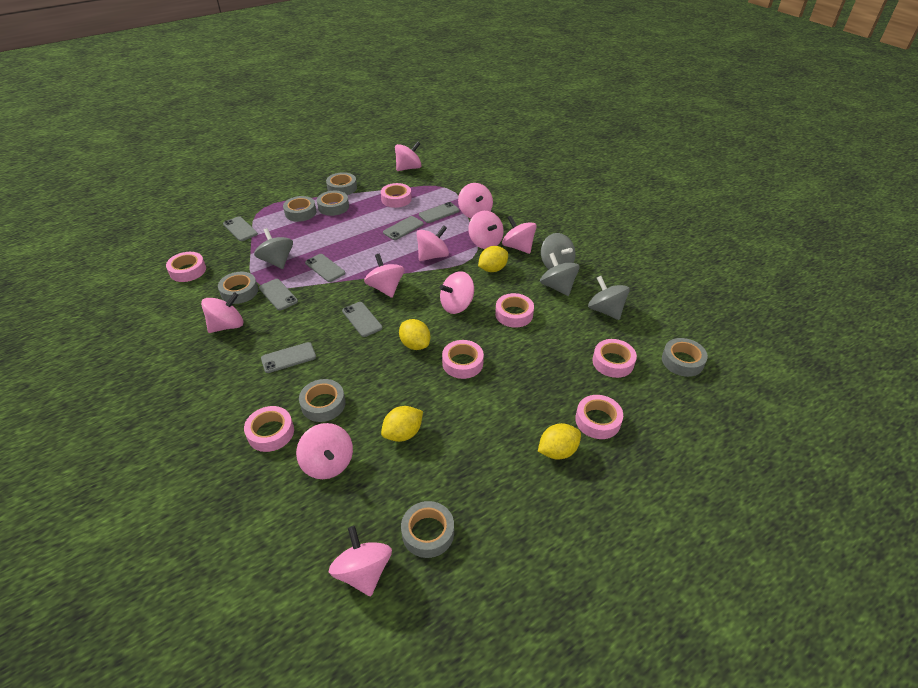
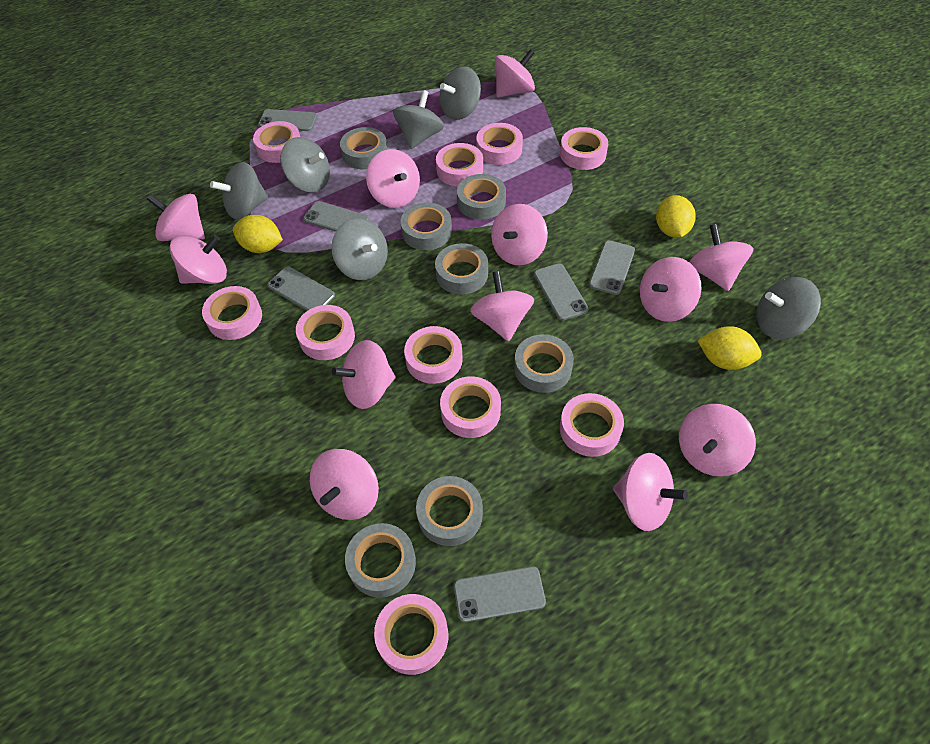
grey phone: 7 -> 6
grey spinning top: 4 -> 6
pink spinning top: 10 -> 12
pink tape: 7 -> 10
yellow lemon: 4 -> 3

